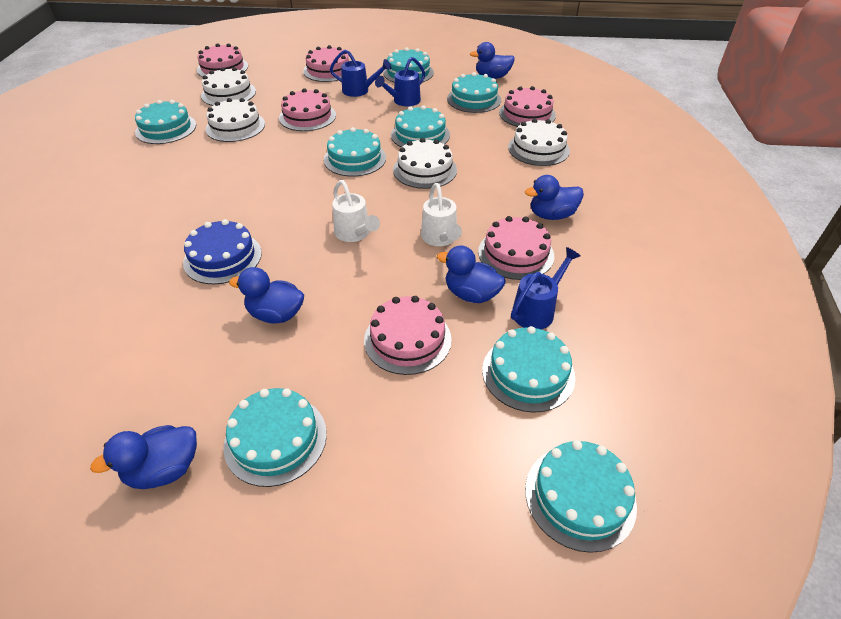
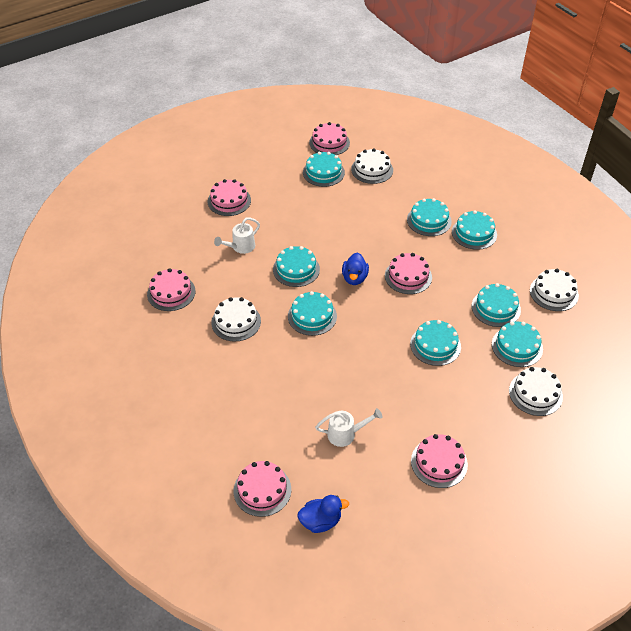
blue cake: 1 -> 0
blue duck: 5 -> 2
blue watering can: 3 -> 0

